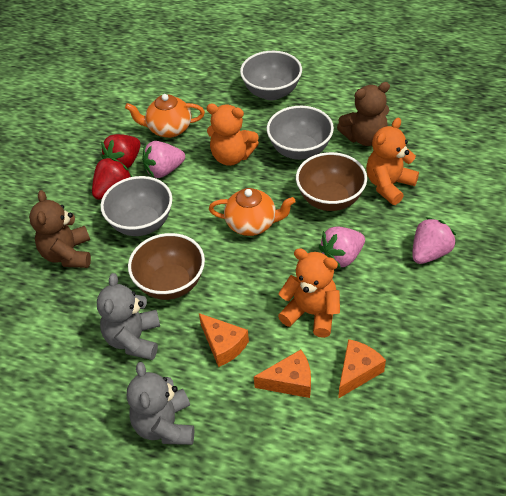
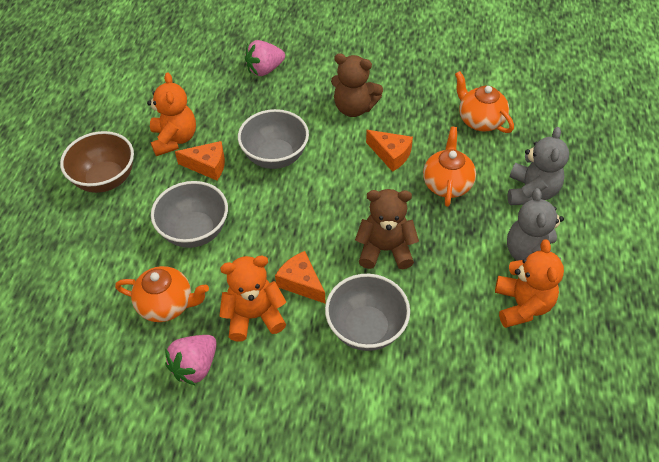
brown bowl: 2 -> 1
orange teapot: 2 -> 3
pink strawberry: 3 -> 2
red strawberry: 2 -> 0

